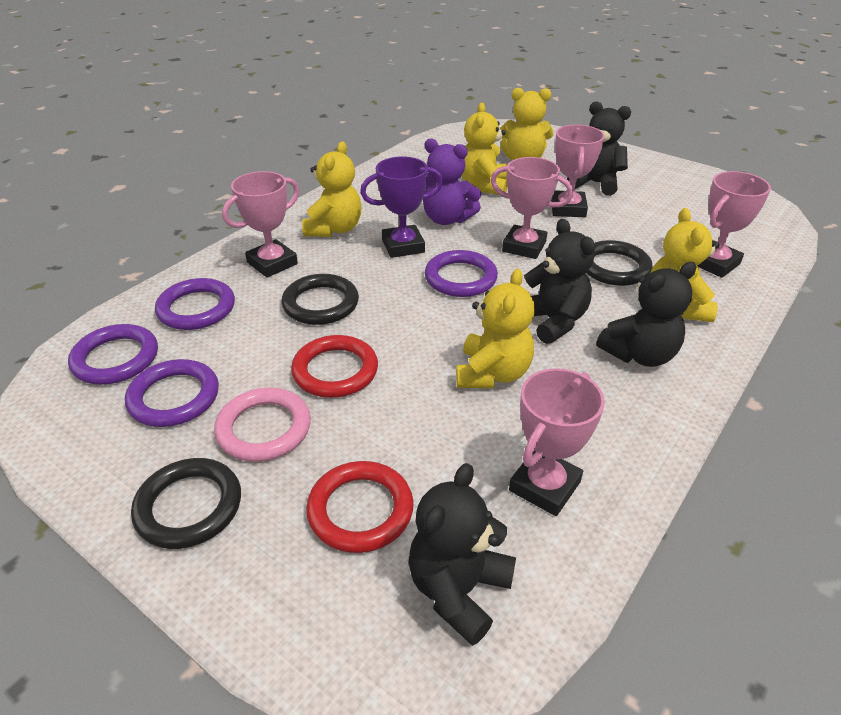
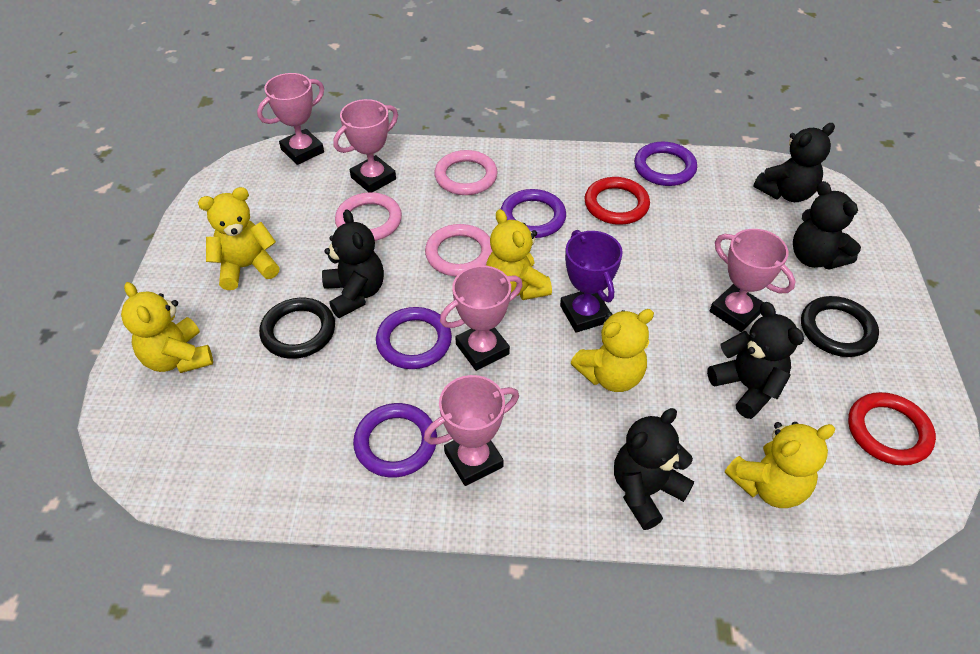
black ring: 3 -> 2
black teddy bear: 4 -> 5
pink ring: 1 -> 3
purple teddy bear: 1 -> 0

